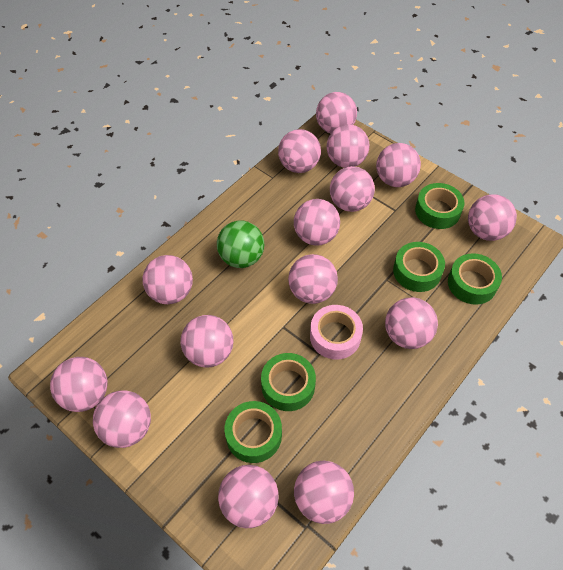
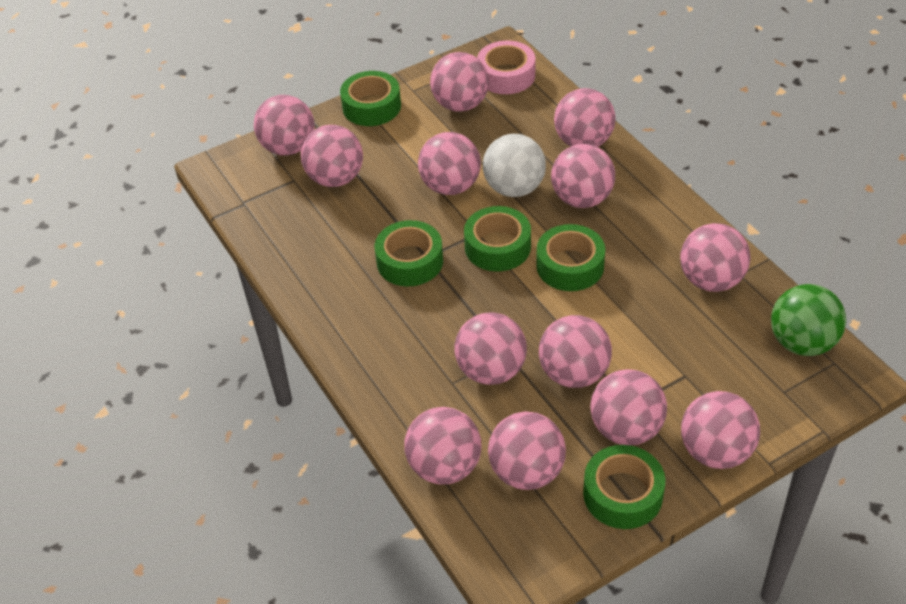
pink ball: 15 -> 13
white ball: 0 -> 1

